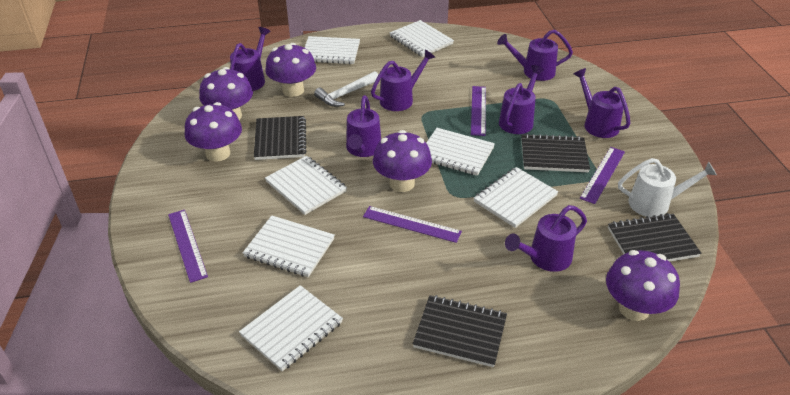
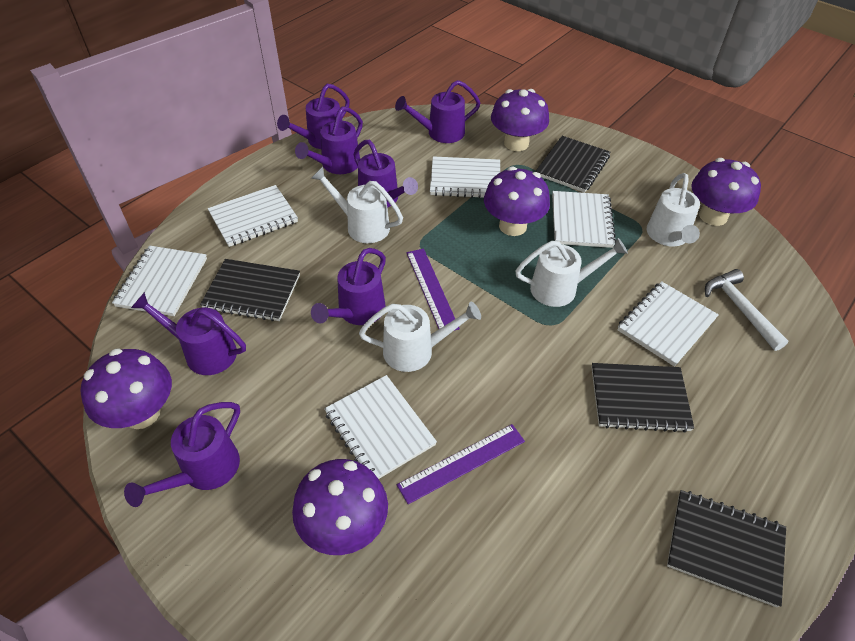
purple ruler: 4 -> 2
white notebook: 7 -> 6
white watering can: 1 -> 4

